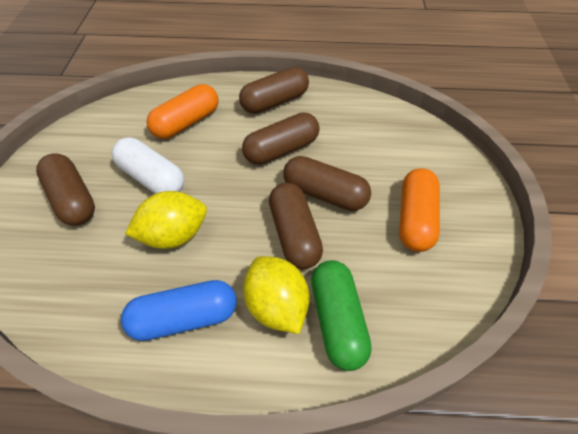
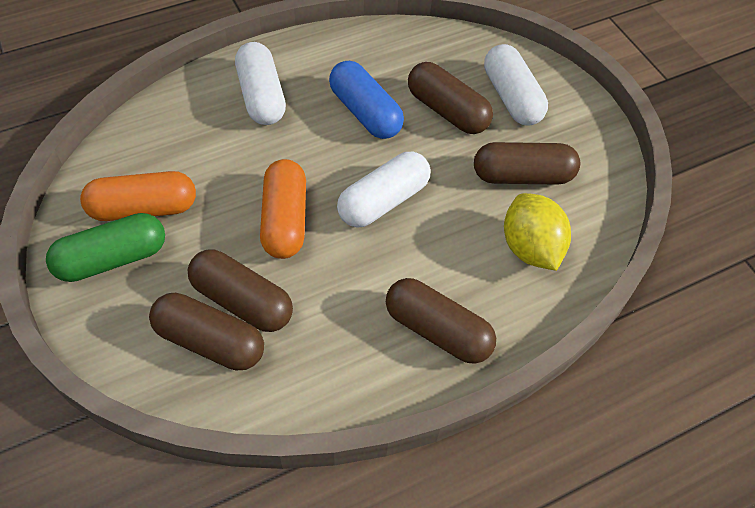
white capsule: 1 -> 3
yellow lemon: 2 -> 1

